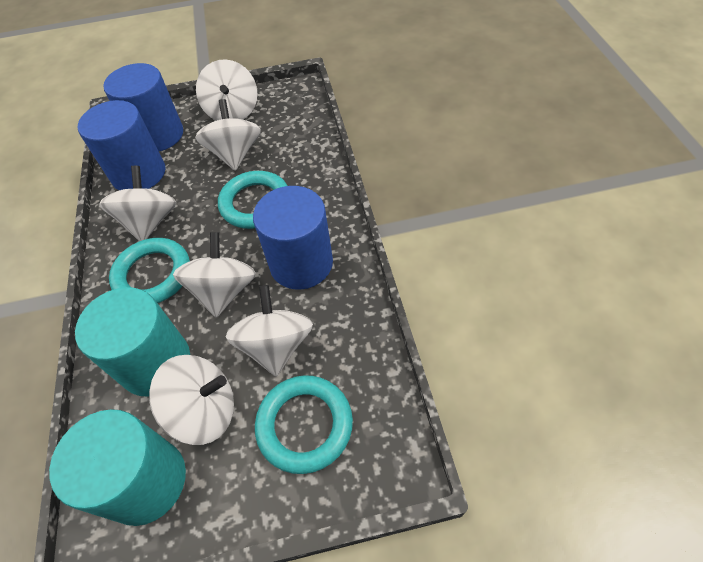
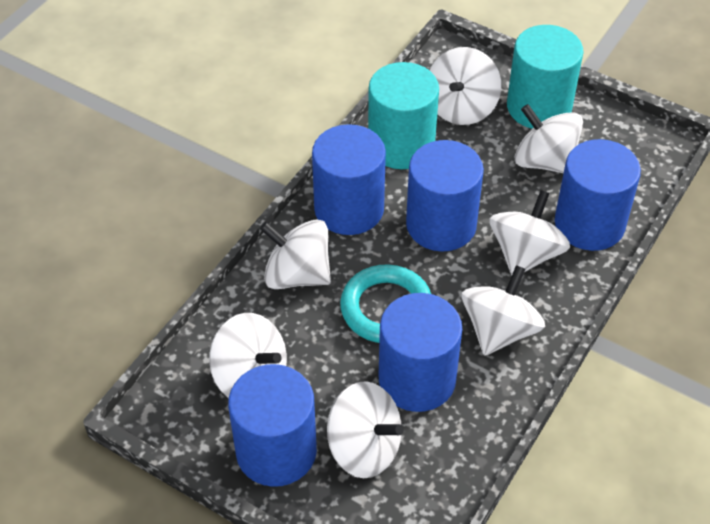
blue cylinder: 3 -> 5
turquoise ring: 3 -> 1
white spinning top: 6 -> 7

